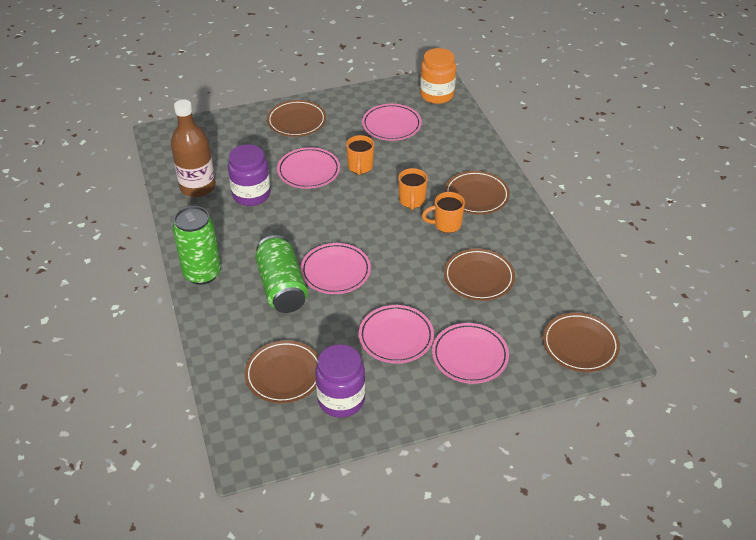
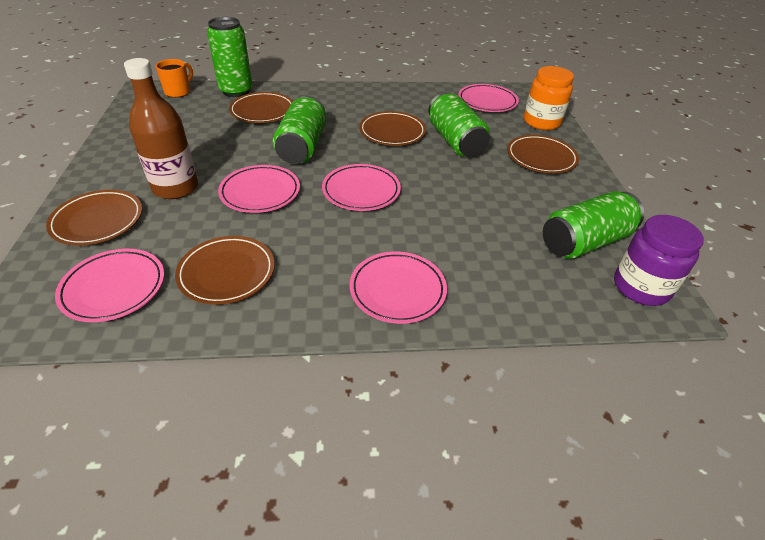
green can: 2 -> 4
orange mug: 3 -> 1
purple jar: 2 -> 1

